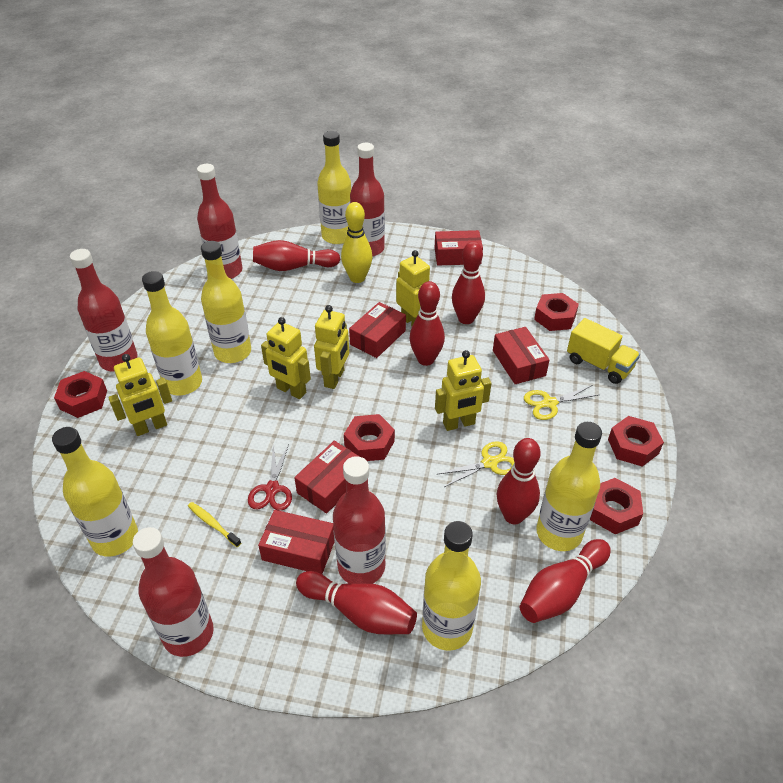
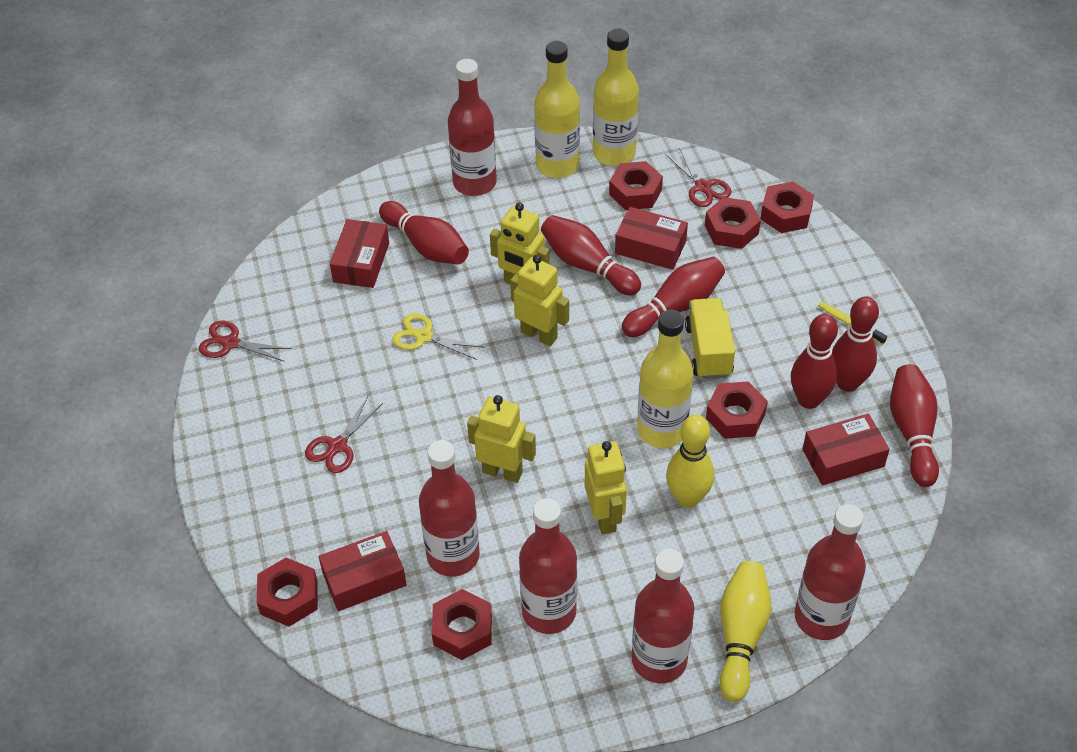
red box: 5 -> 4
red nut: 5 -> 6
red scissors: 1 -> 3
yellow bottle: 6 -> 3
yellow bowling pin: 1 -> 2
yellow robot: 5 -> 4
yellow scissors: 2 -> 1

